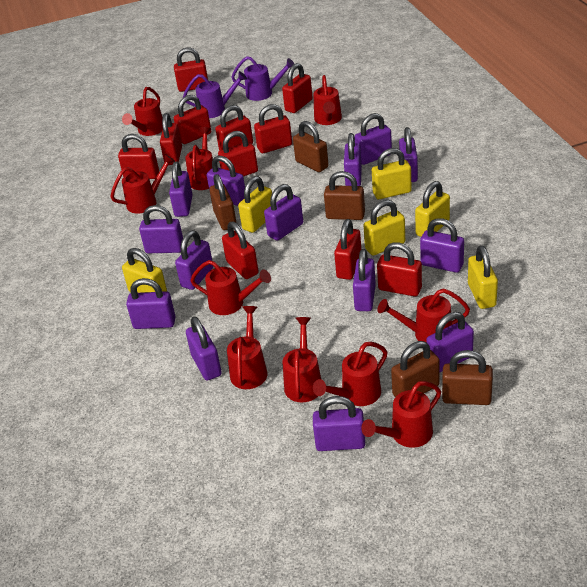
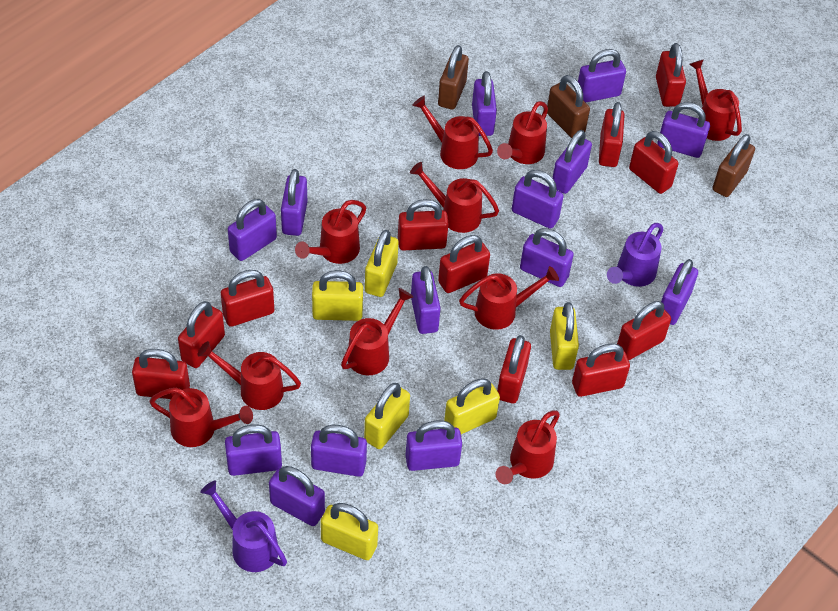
brown padlock: 5 -> 3

